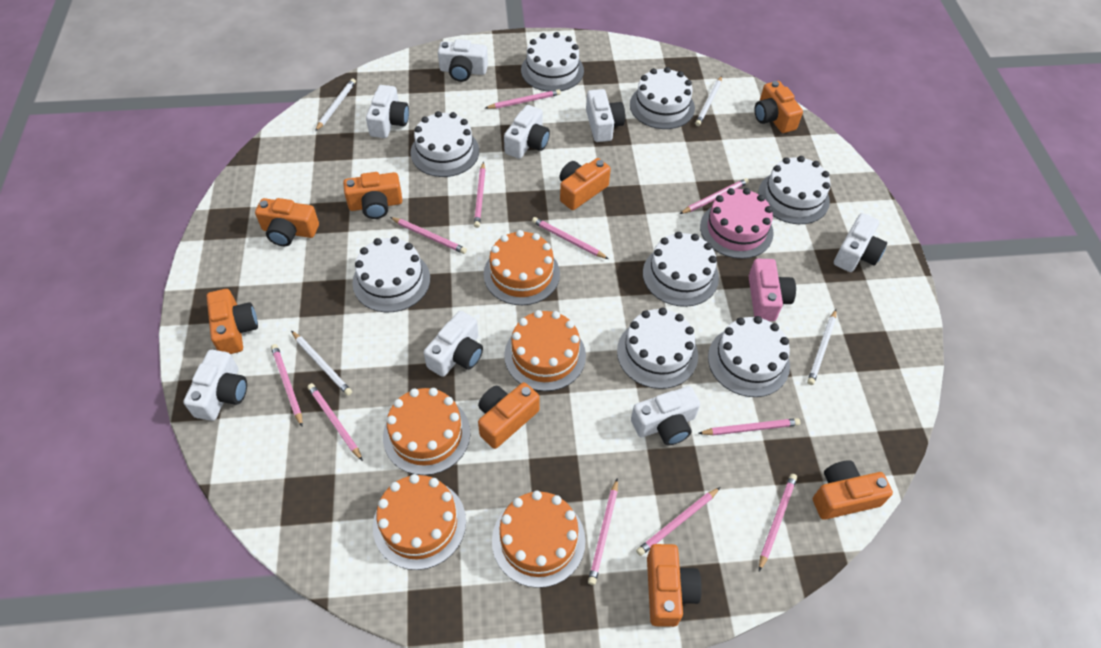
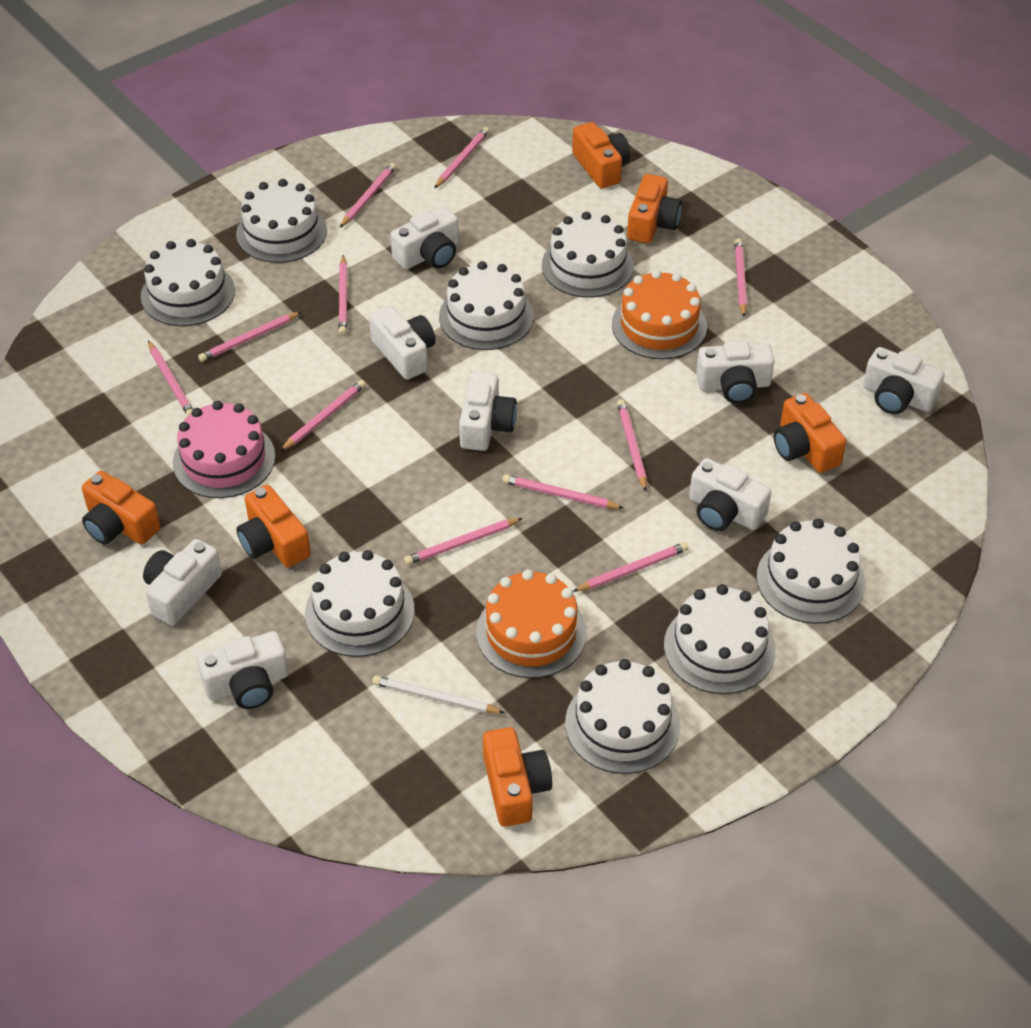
orange cake: 5 -> 2
orange camera: 8 -> 6
pink camera: 1 -> 0
white pencil: 4 -> 1

